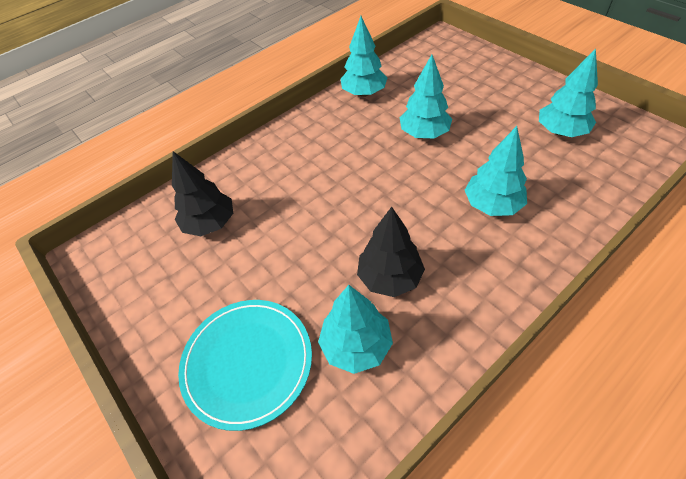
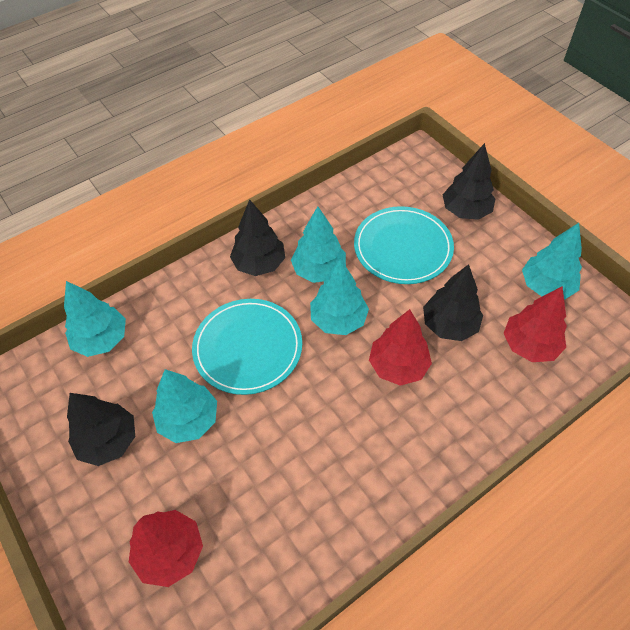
black tree: 2 -> 4
red tree: 0 -> 3
turquoise plate: 1 -> 2

